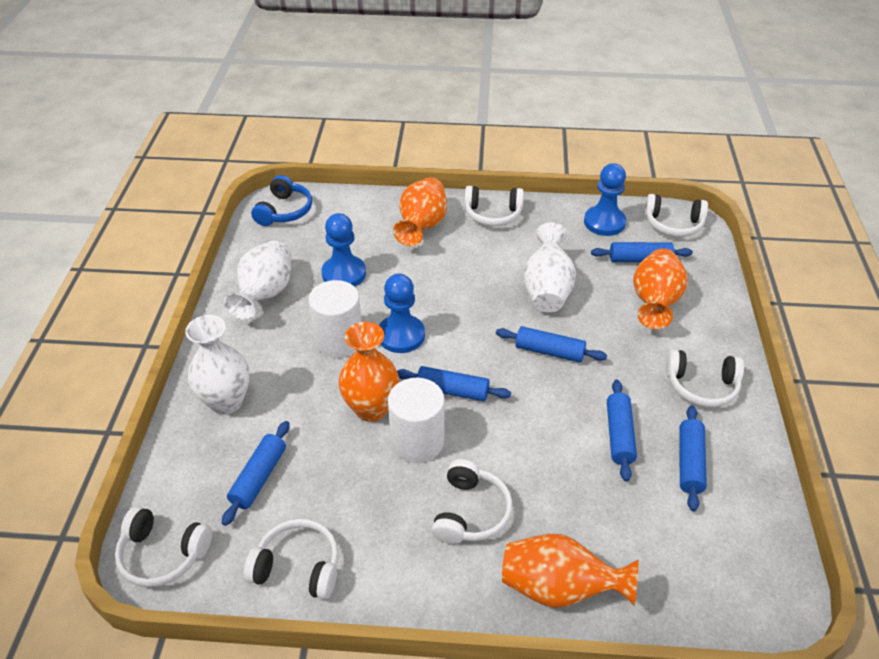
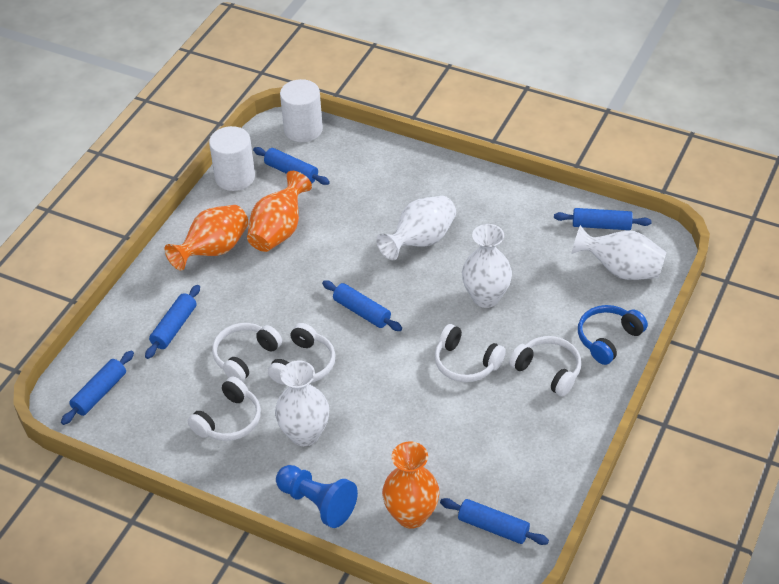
blue pawn: 3 -> 1
orange vase: 4 -> 3
white headphones: 6 -> 5
white vase: 3 -> 4

